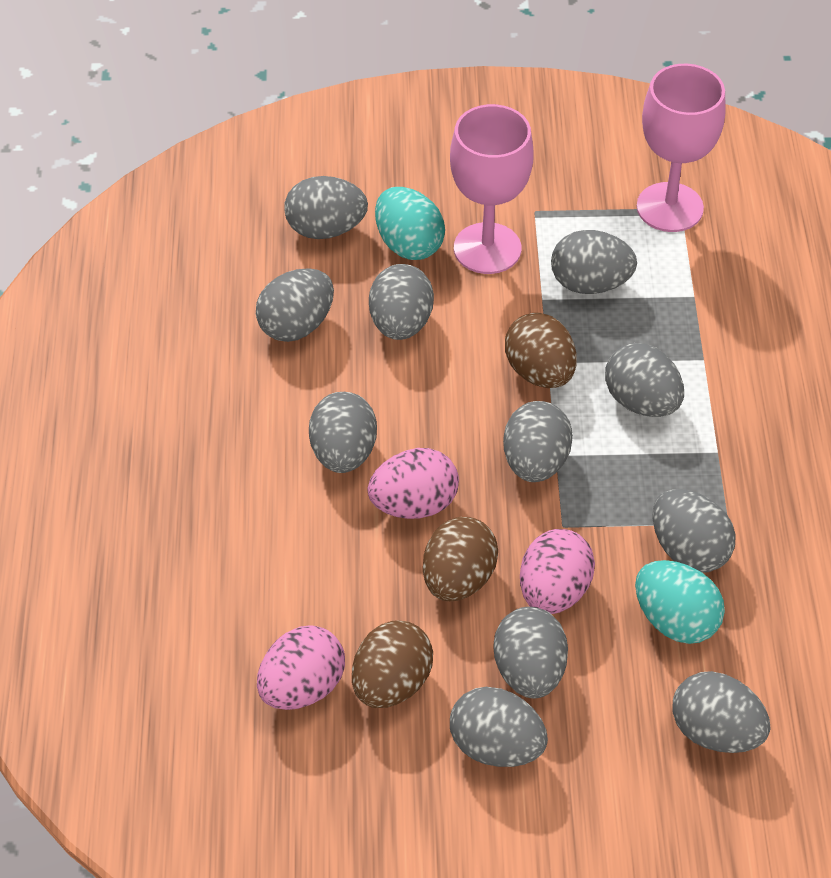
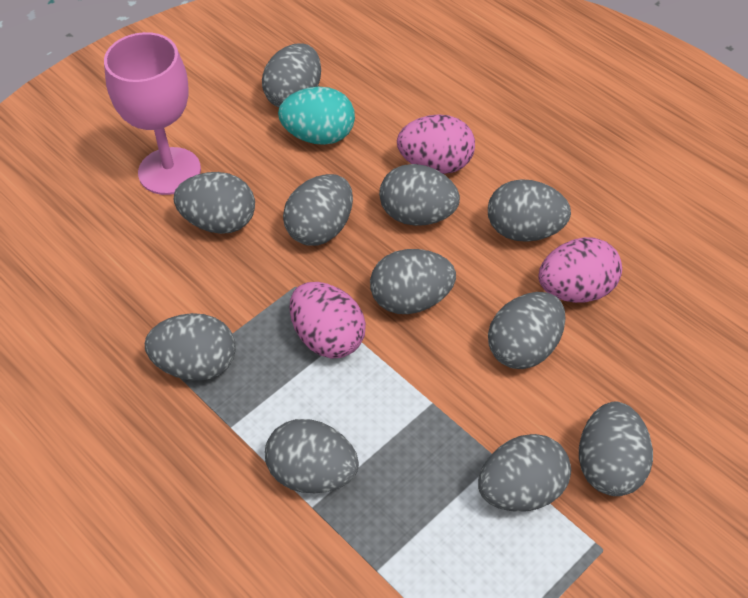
brown egg: 3 -> 0
pink goblet: 2 -> 1
turquoise egg: 2 -> 1

